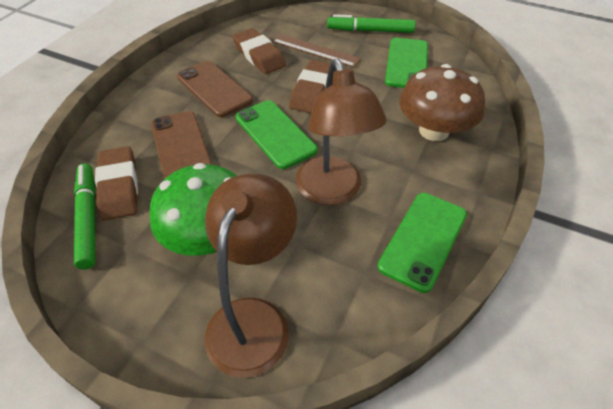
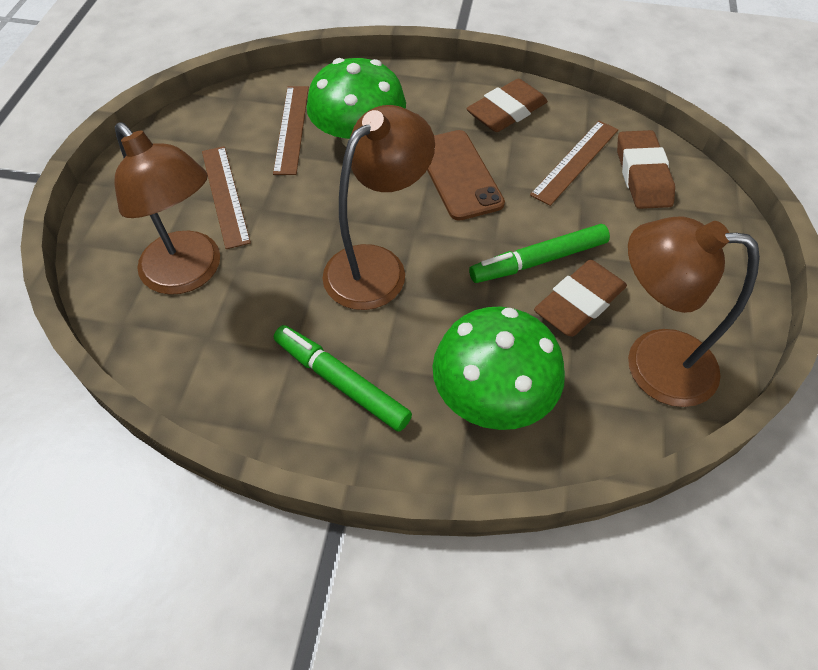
brown lamp: 2 -> 3
brown mushroom: 1 -> 0
brown phone: 2 -> 1
brown ruler: 1 -> 3
green mushroom: 1 -> 2
green phone: 3 -> 0

